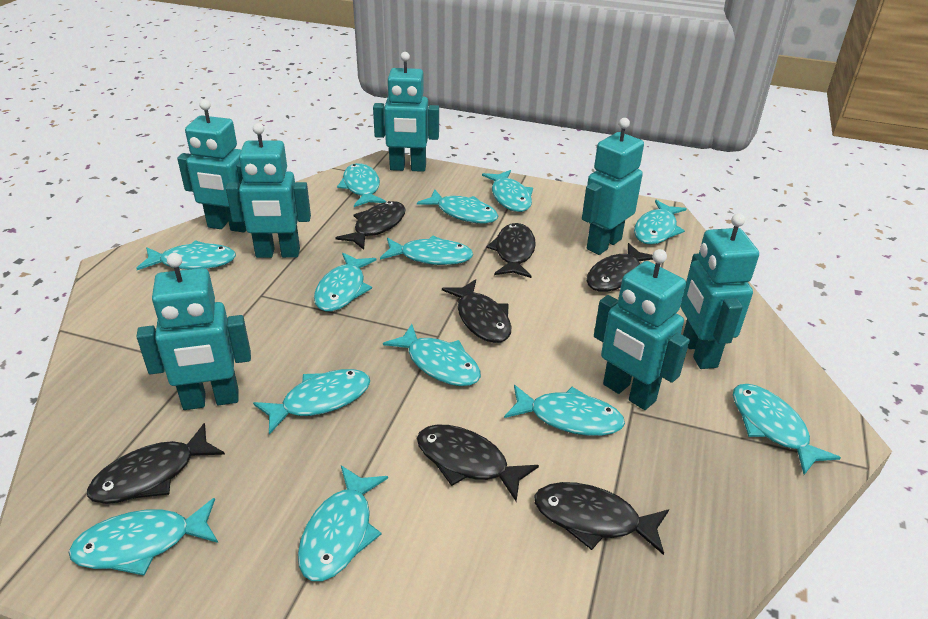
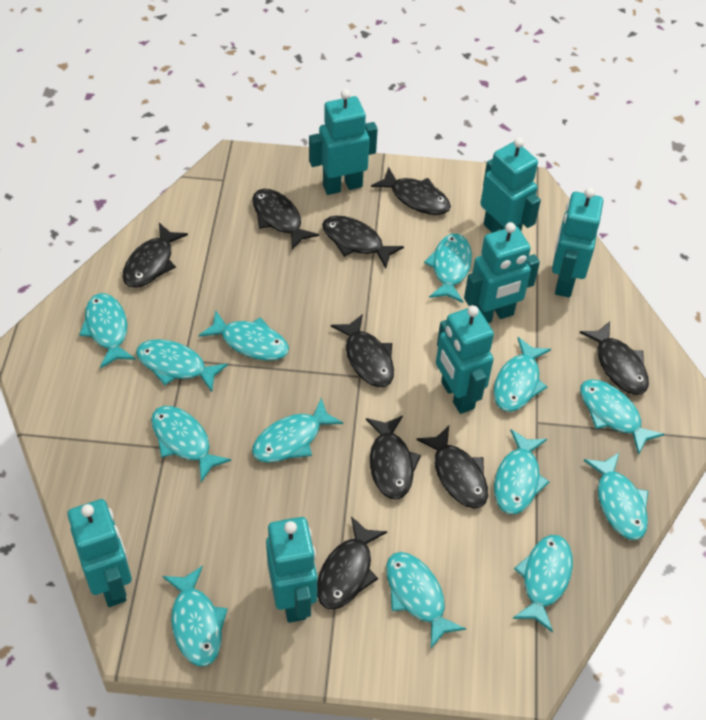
black fish: 7 -> 9

